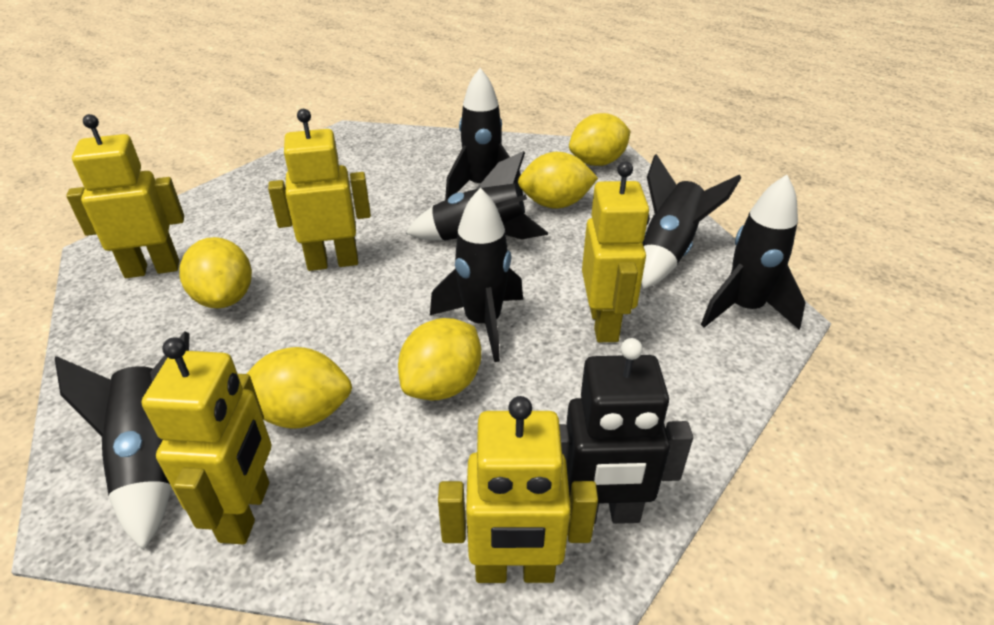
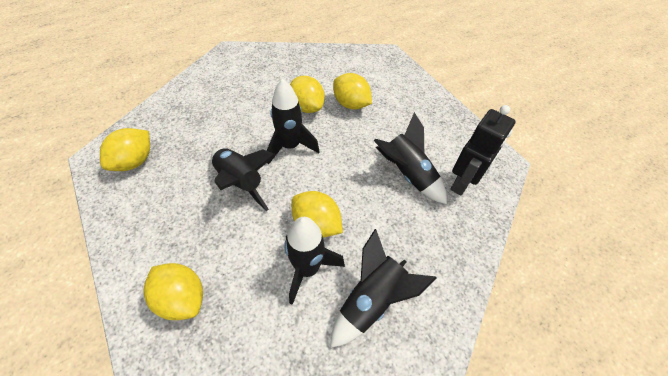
black rocket: 6 -> 5
yellow robot: 5 -> 0

